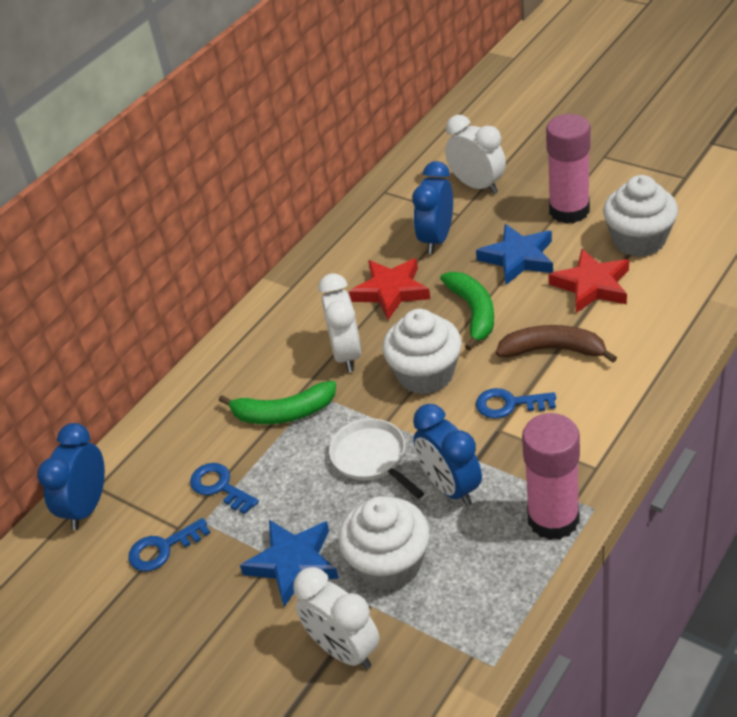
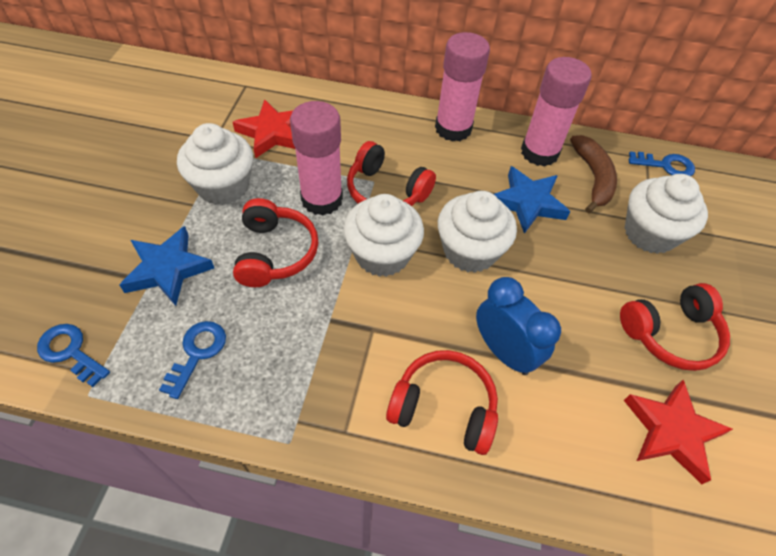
blue clock: 3 -> 1
green banana: 2 -> 0
pink glue stick: 2 -> 3
red headphones: 0 -> 4
white clock: 3 -> 0
white cupcake: 3 -> 4
white pan: 1 -> 0

